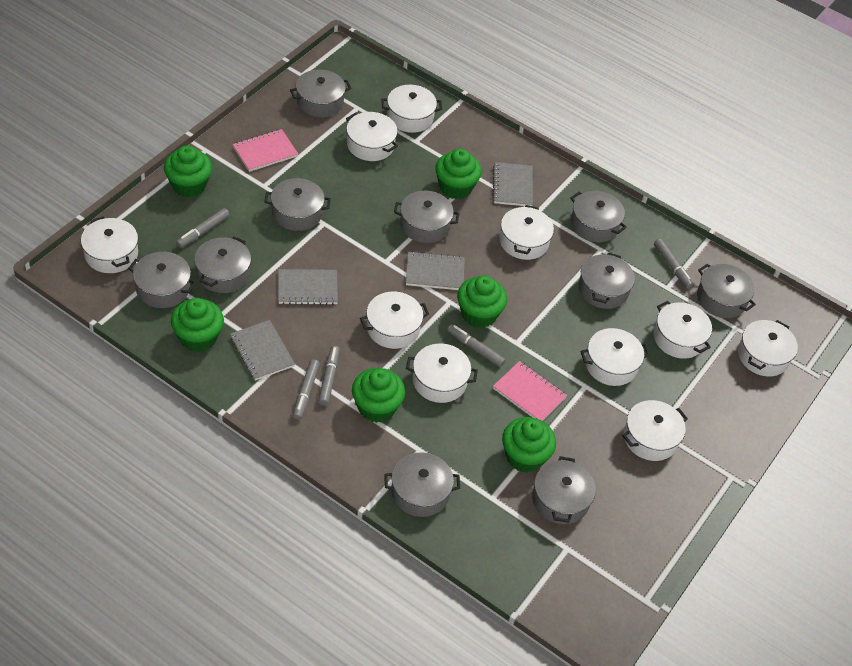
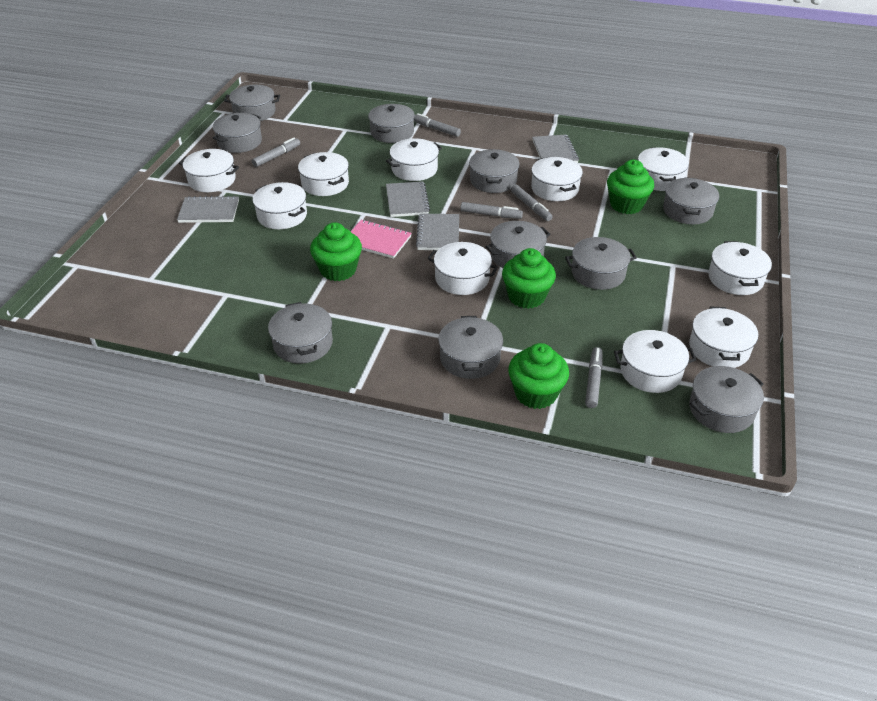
green cupcake: 6 -> 4
pink notebook: 2 -> 1

